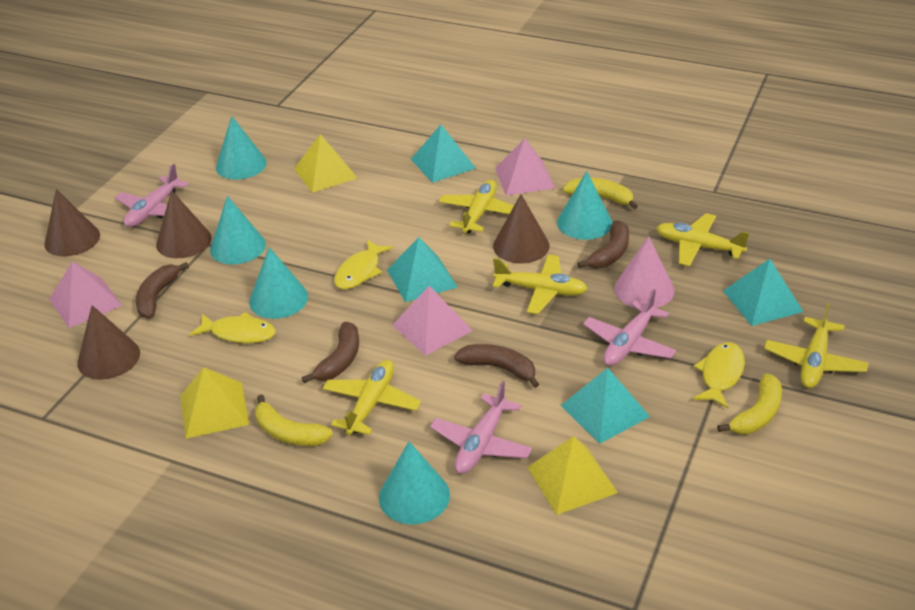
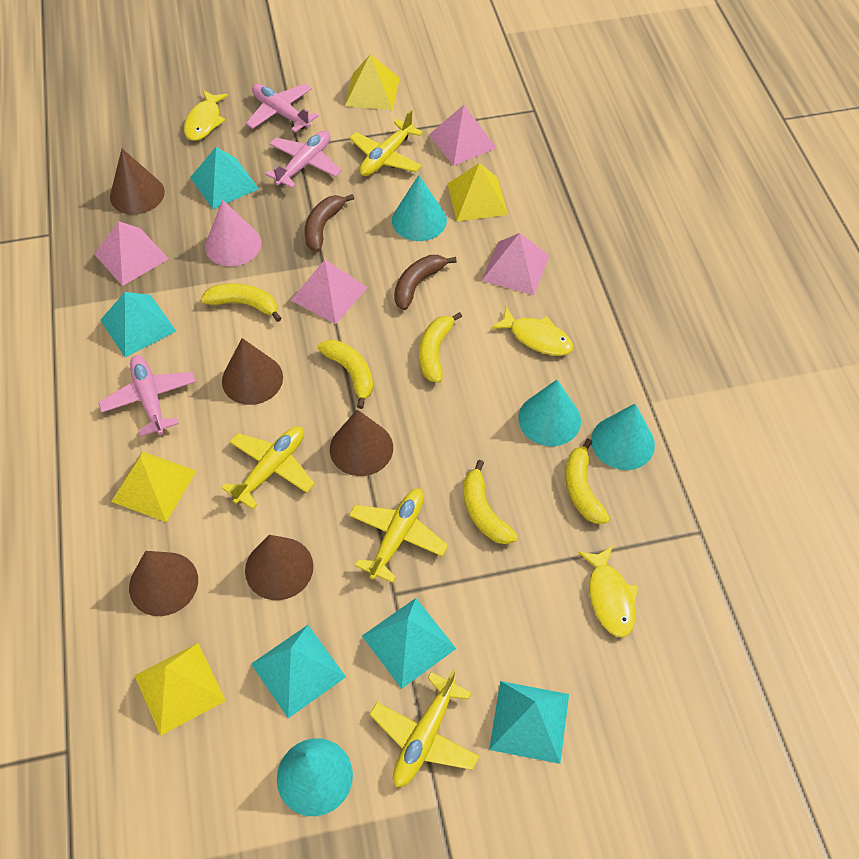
brown banana: 4 -> 2
brown cone: 4 -> 5
pink pyramid: 3 -> 4
turquoise cone: 5 -> 4
turquoise pyramid: 4 -> 5
yellow banana: 3 -> 5
yellow plane: 5 -> 4
yellow pyramid: 3 -> 4

